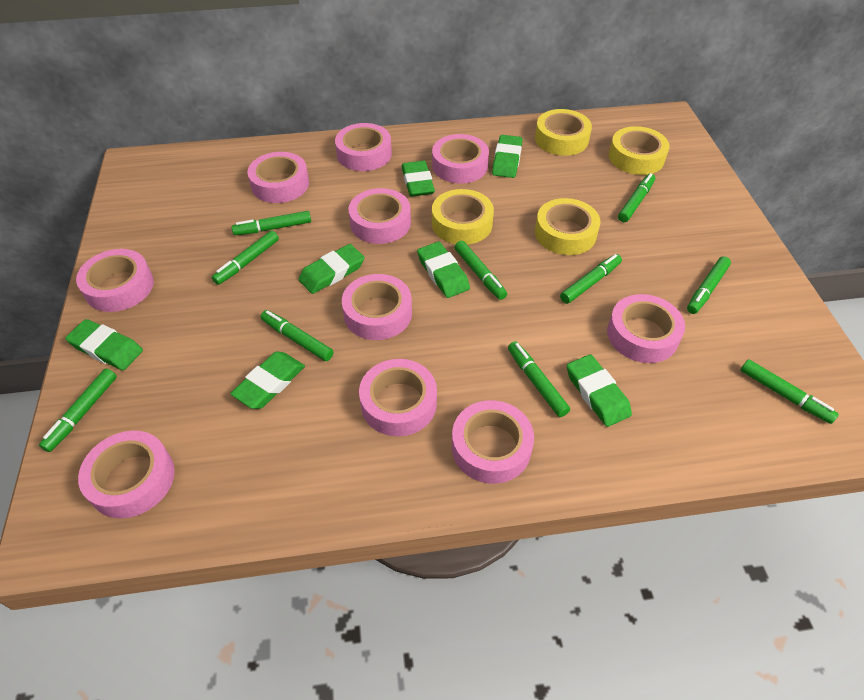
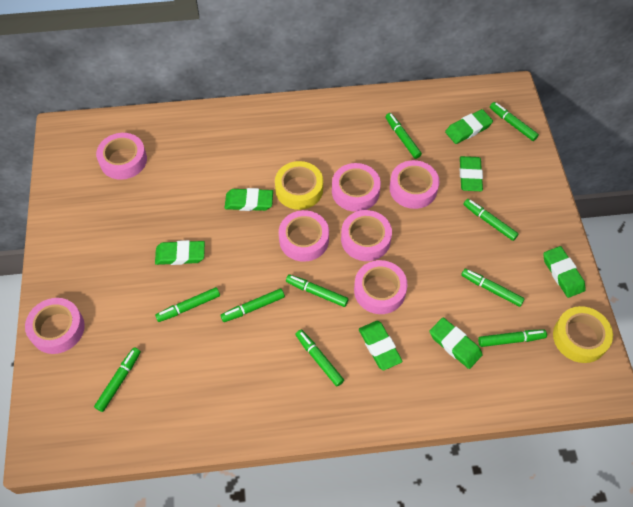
pink tape: 10 -> 7
yellow tape: 4 -> 2

